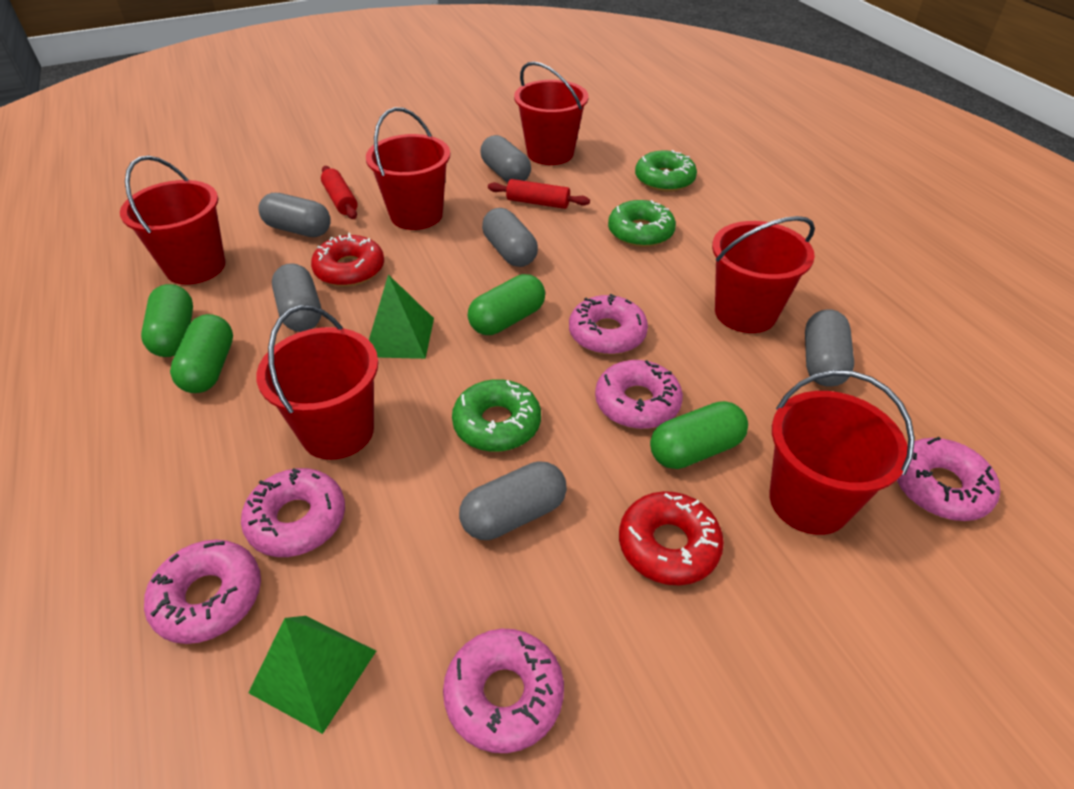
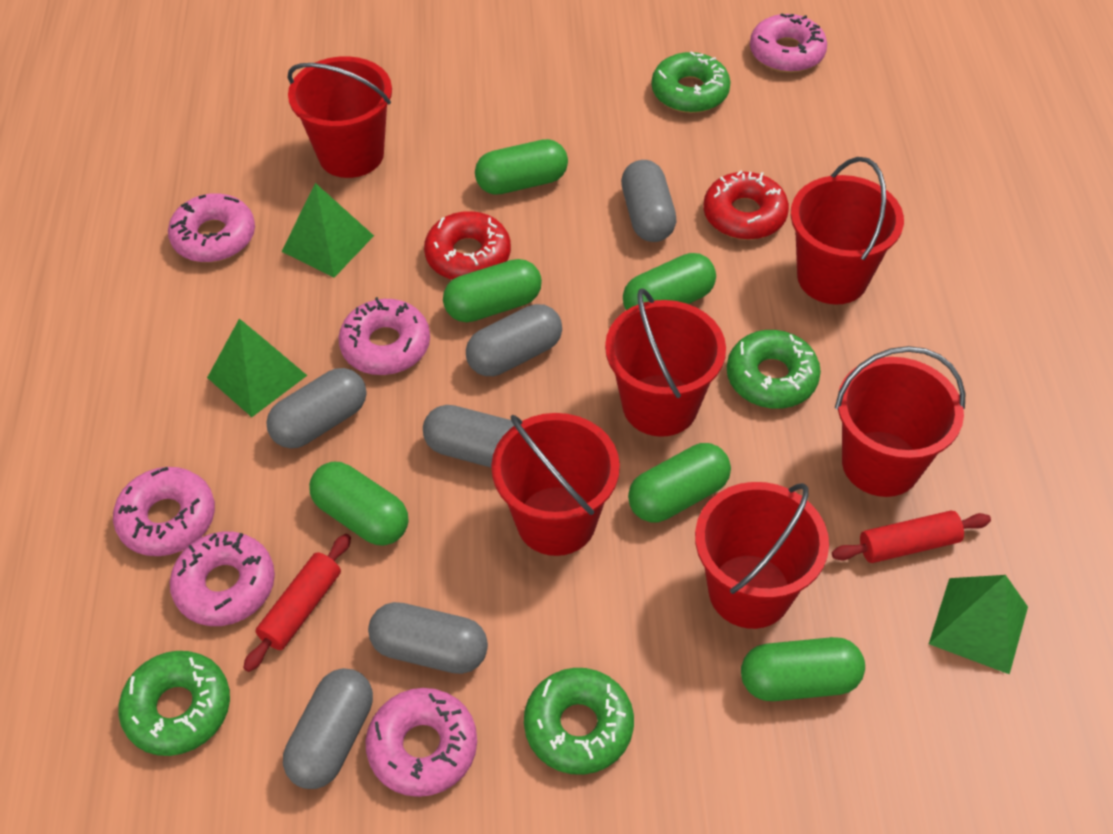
green capsule: 4 -> 6
green donut: 3 -> 4
green pyramid: 2 -> 3

